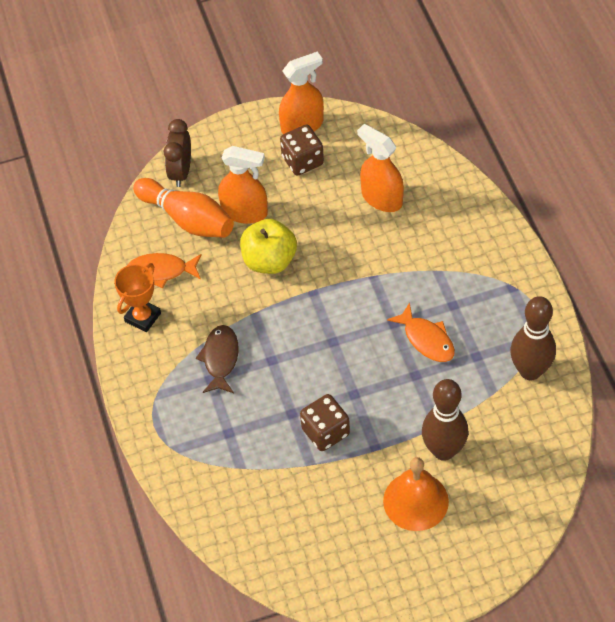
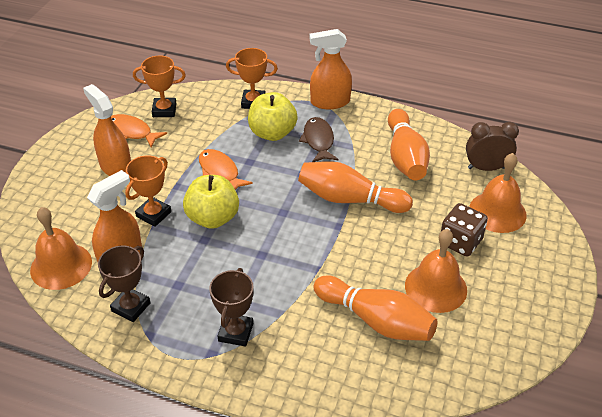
brown bowling pin: 2 -> 0
brown dice: 2 -> 1
brown trophy: 0 -> 2
orange bell: 1 -> 3
orange bowling pin: 1 -> 3
orange trophy: 1 -> 3
yellow apple: 1 -> 2

